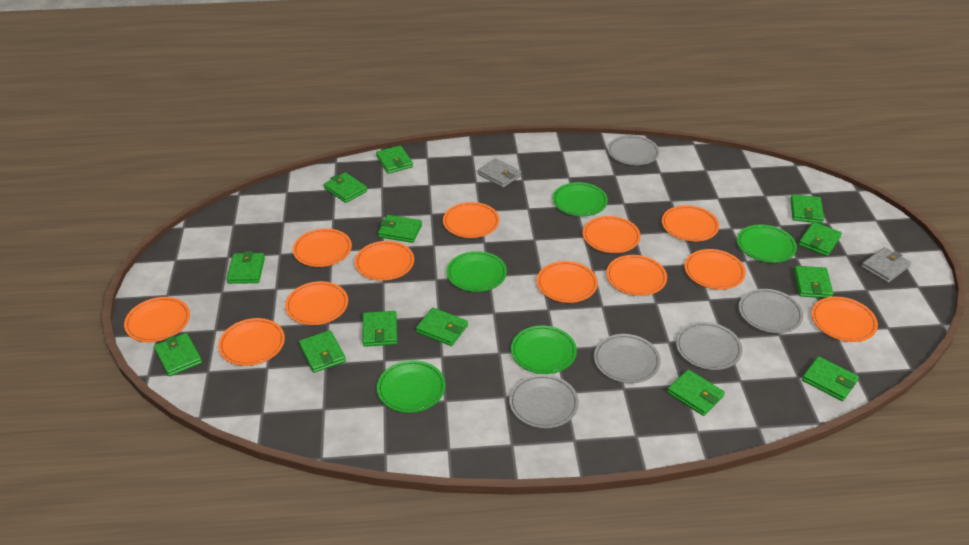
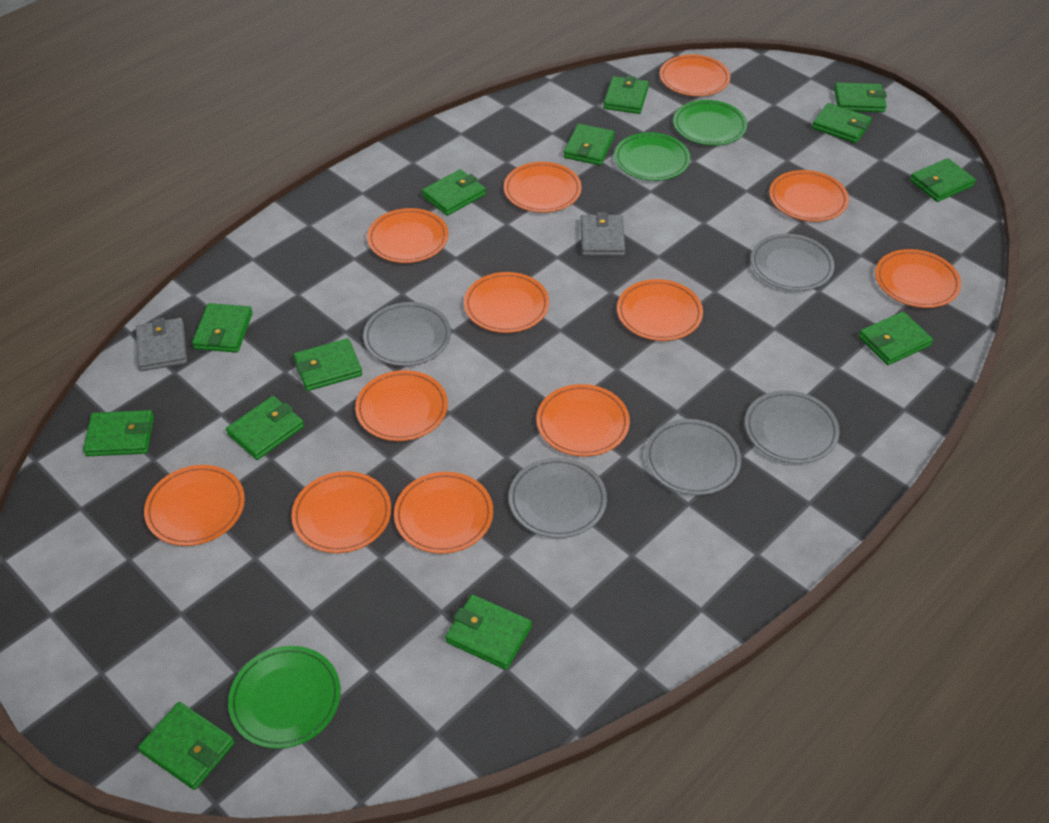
green plate: 5 -> 3

